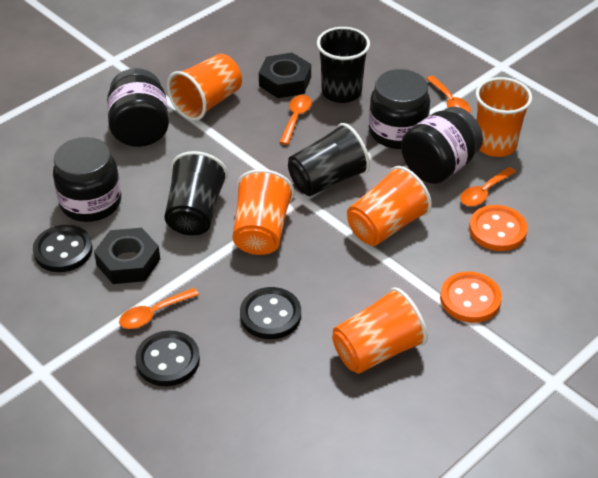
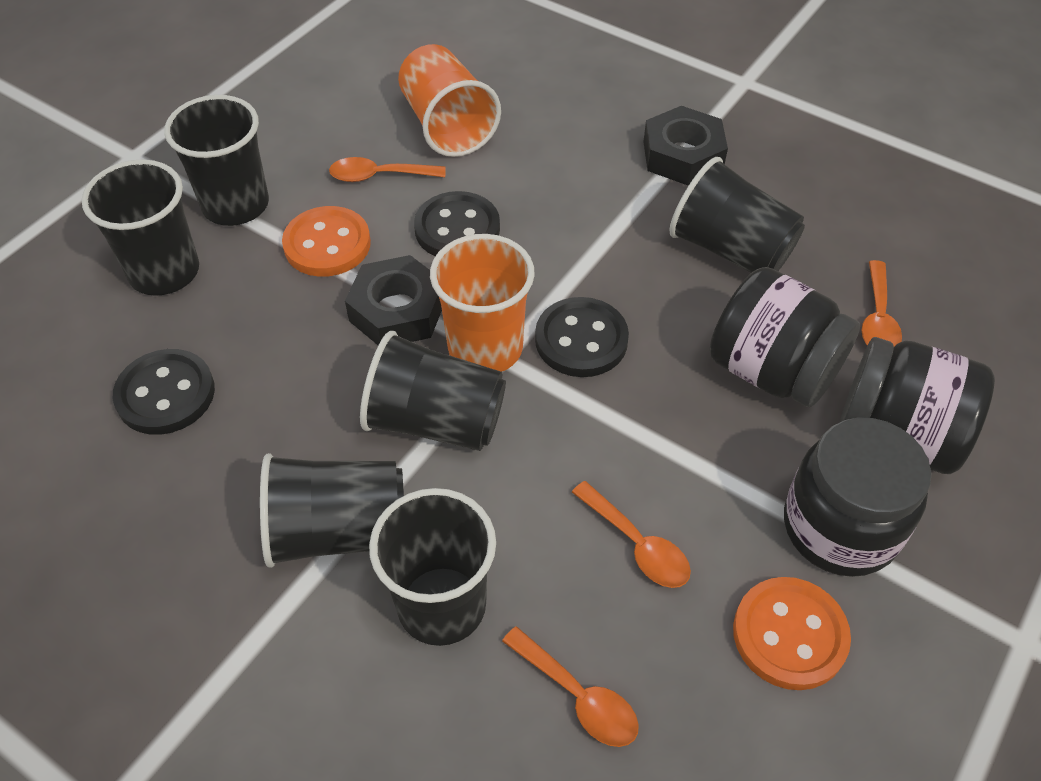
black cup: 3 -> 6
black jar: 4 -> 3
orange cup: 5 -> 2

